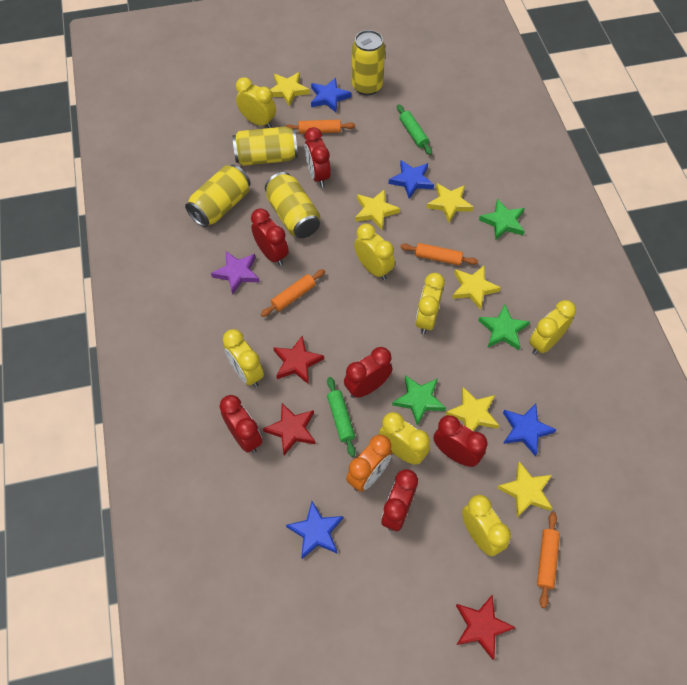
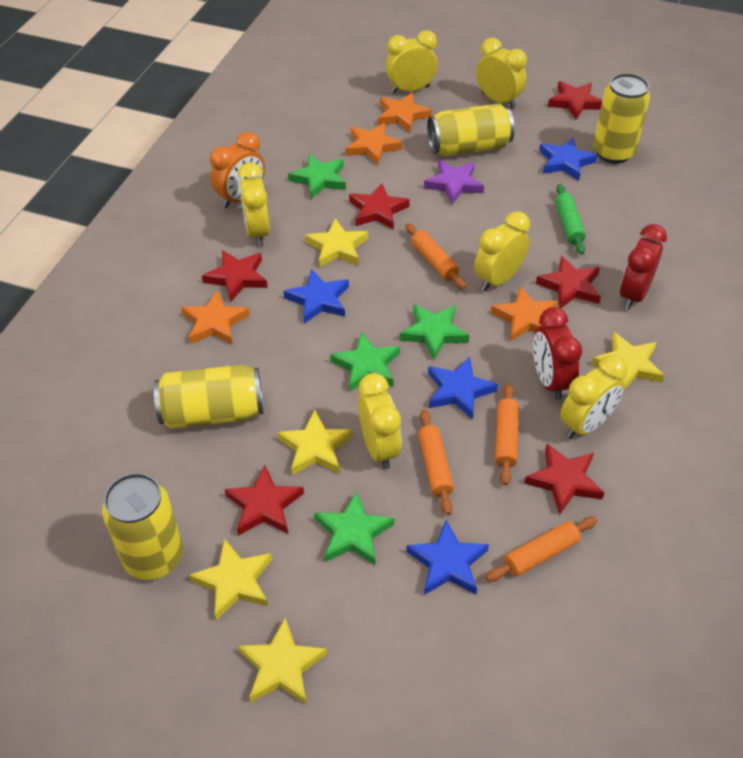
green rolling pin: 2 -> 1
green star: 3 -> 4
orange star: 0 -> 4
red clock: 6 -> 2
red star: 3 -> 6
yellow clock: 7 -> 6
yellow star: 6 -> 5

